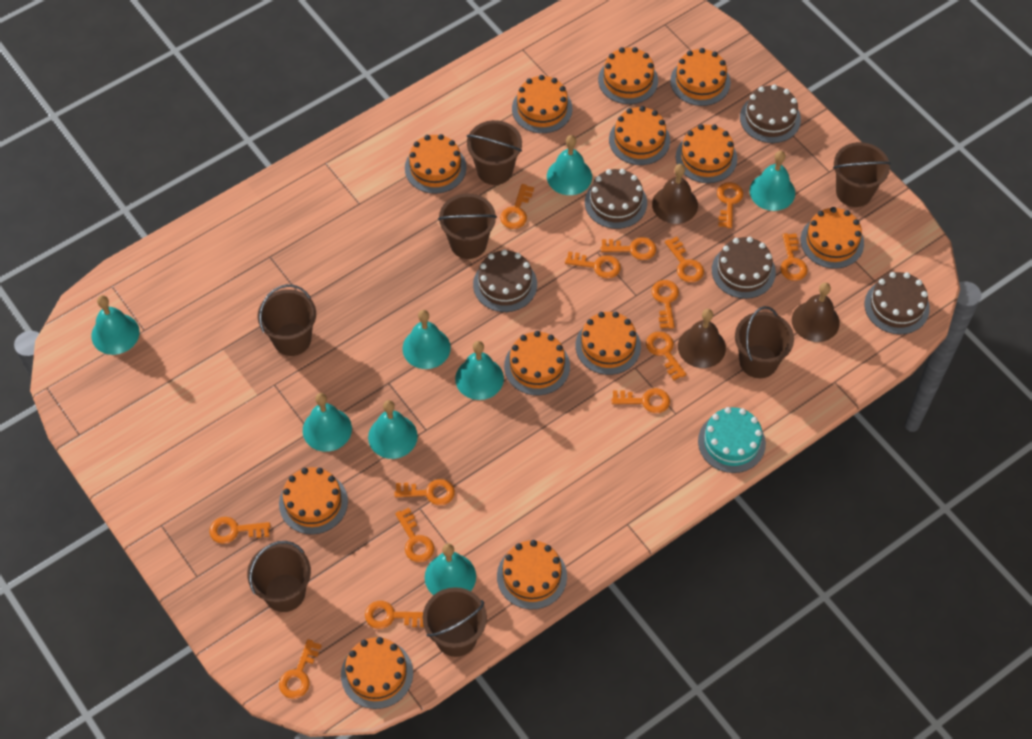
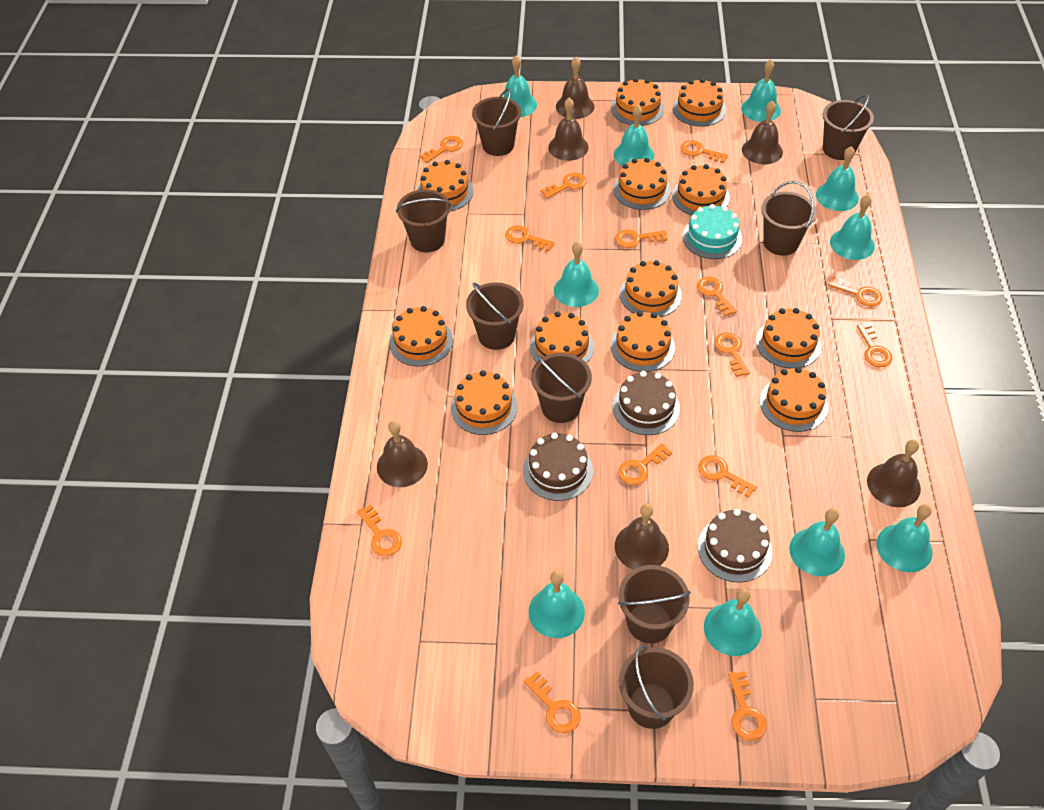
brown bell: 3 -> 6
brown bucket: 7 -> 8
brown cake: 5 -> 3
turquoise bell: 8 -> 10

